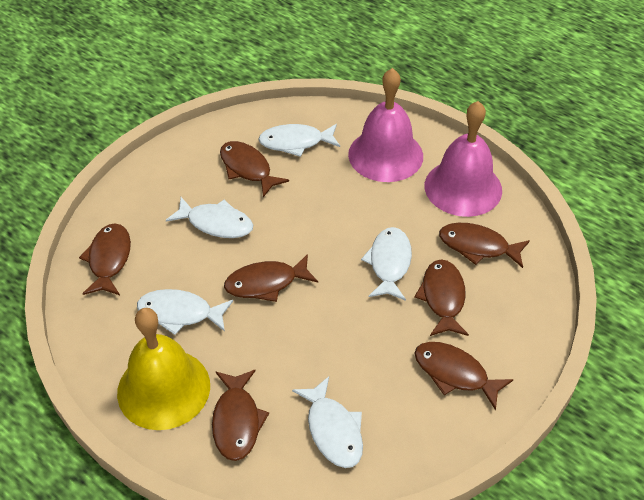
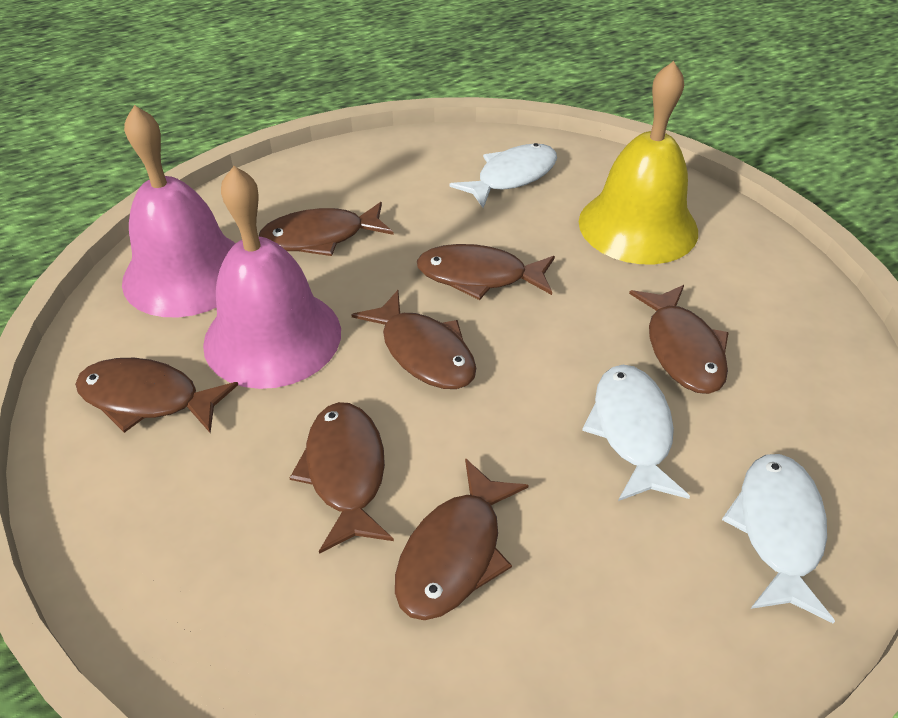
white fish: 5 -> 3

